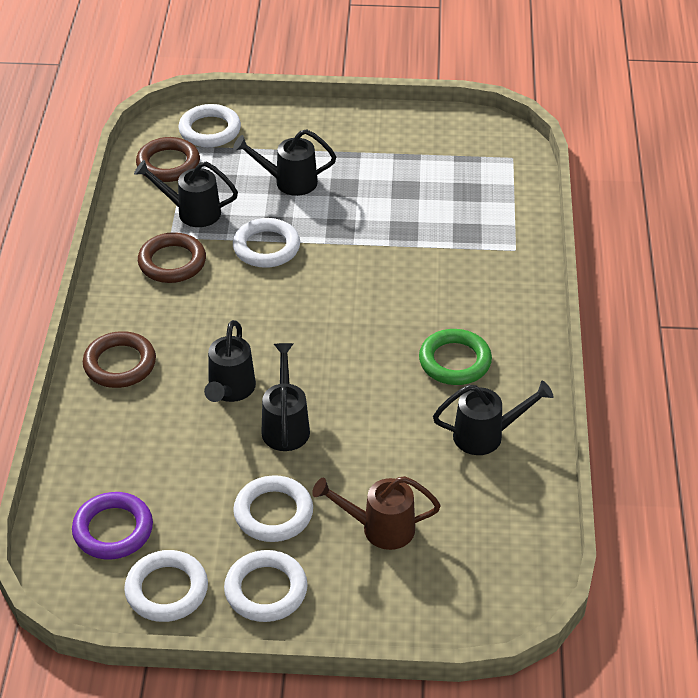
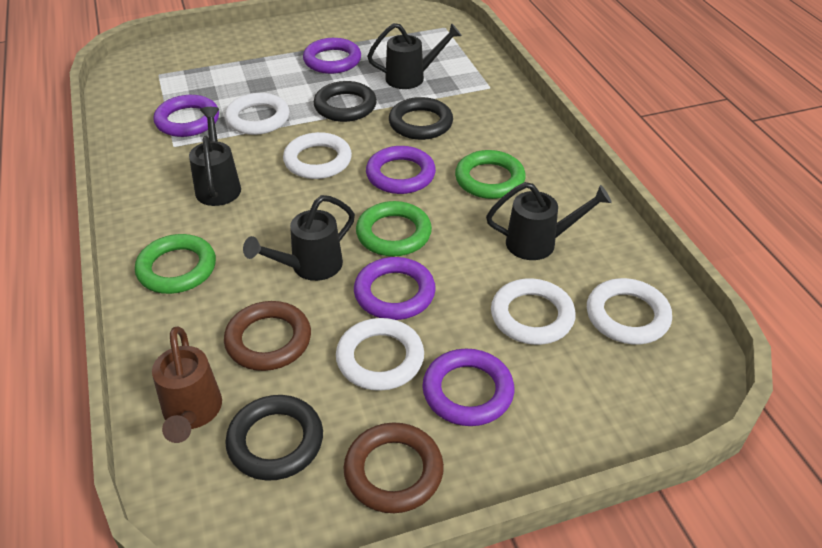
black ring: 0 -> 3
black watering can: 5 -> 4
brown ring: 3 -> 2
green ring: 1 -> 3
purple ring: 1 -> 5

